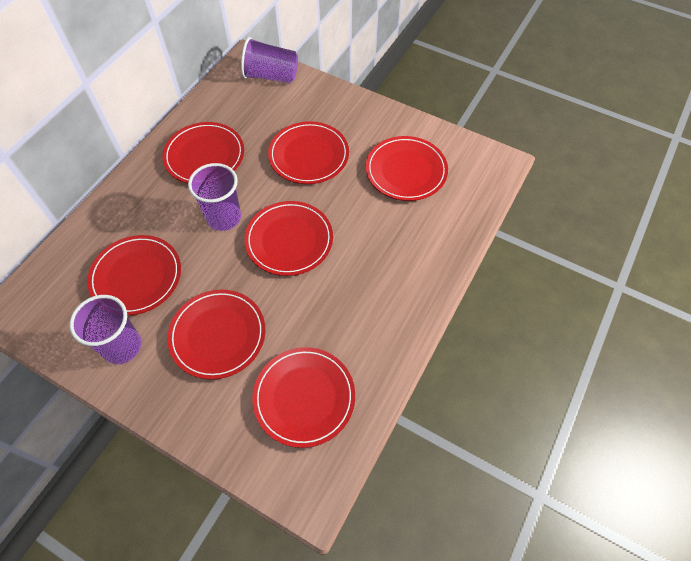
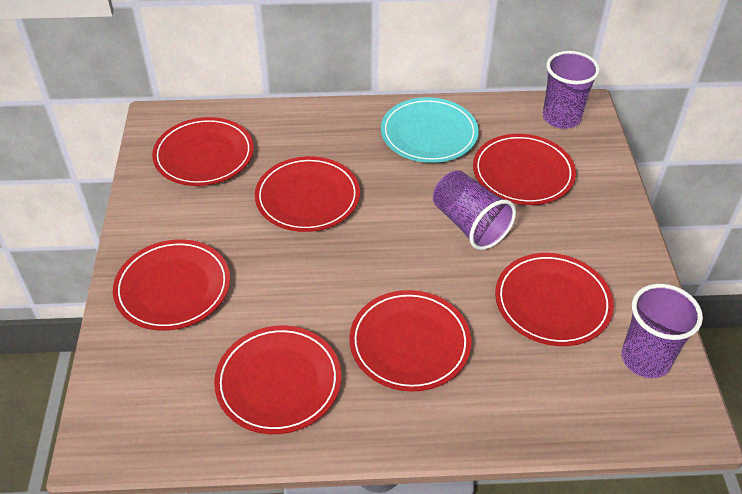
turquoise plate: 0 -> 1

